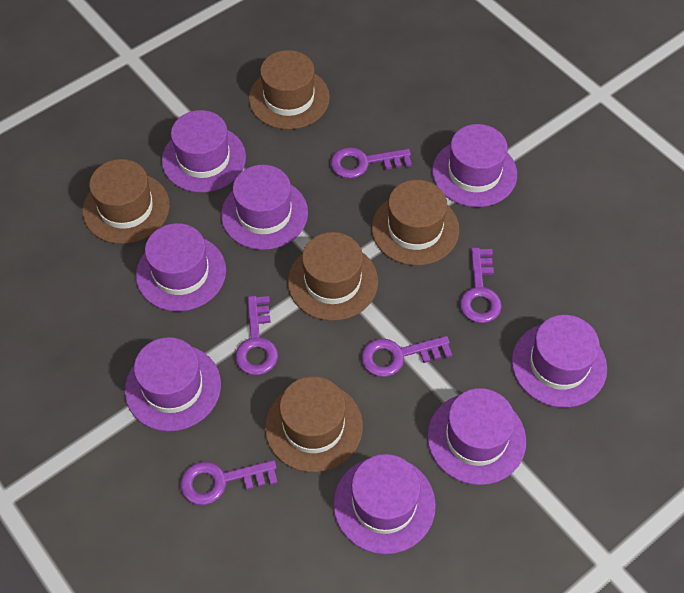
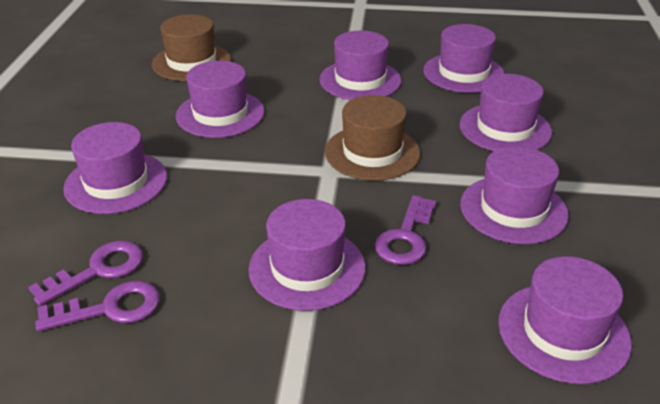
brown hat: 5 -> 2
purple key: 5 -> 3

